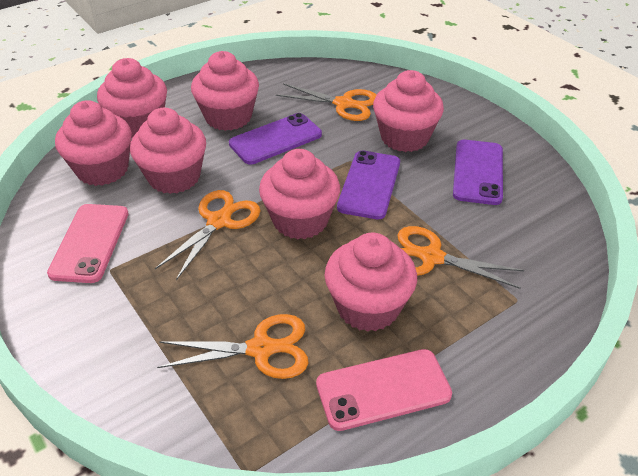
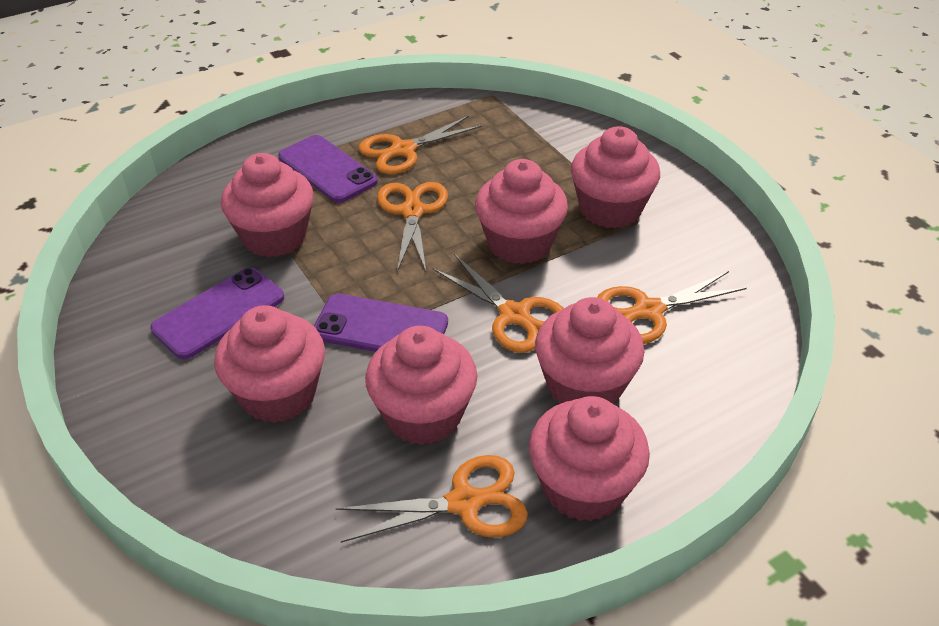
orange scissors: 4 -> 5
pink phone: 2 -> 0

